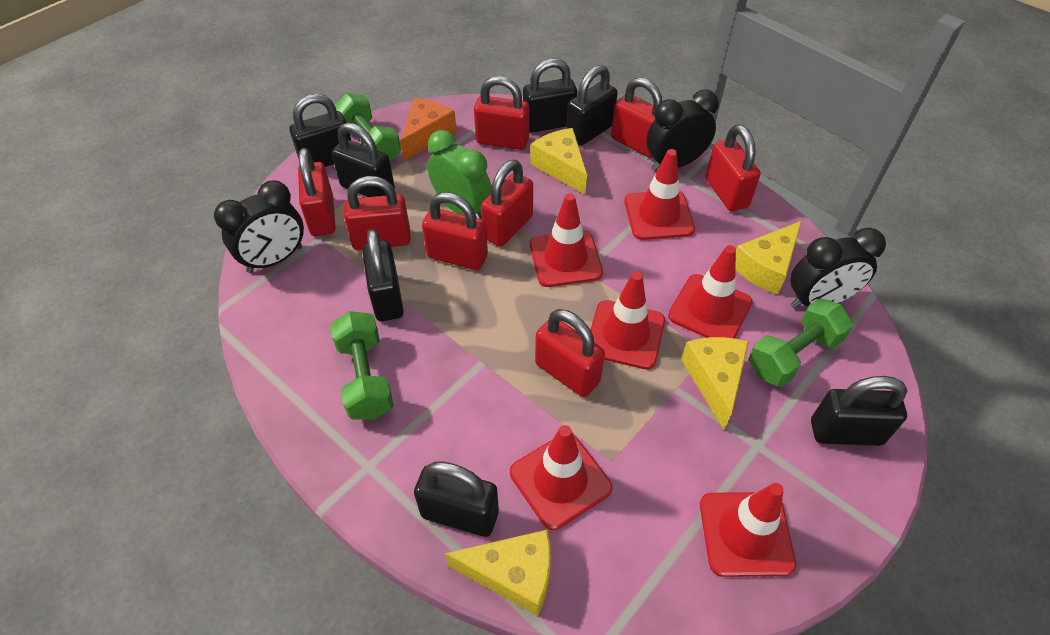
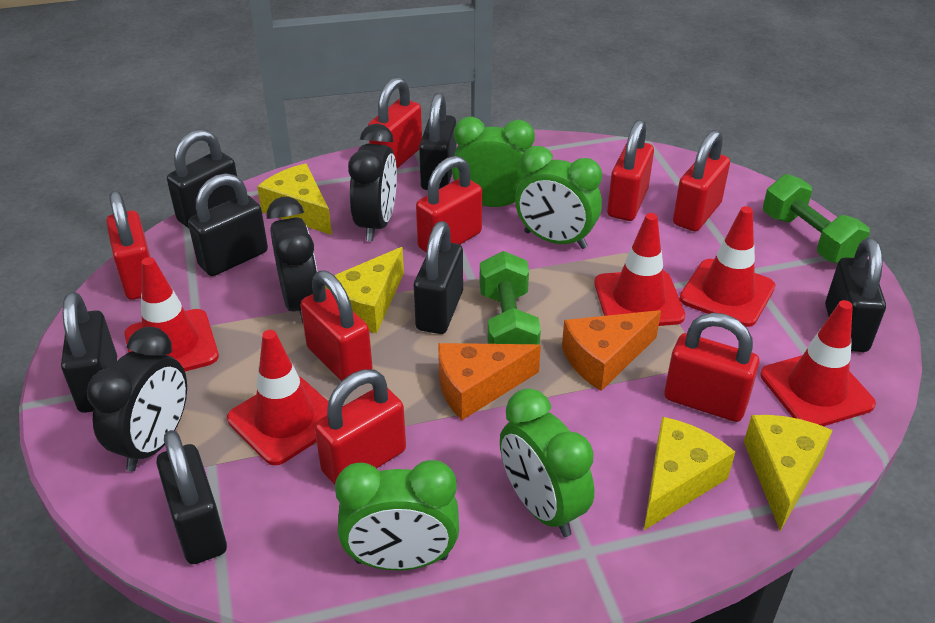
green clock: 1 -> 4
green dumbbell: 3 -> 2
orange cheese: 1 -> 2
red traffic cone: 6 -> 5

